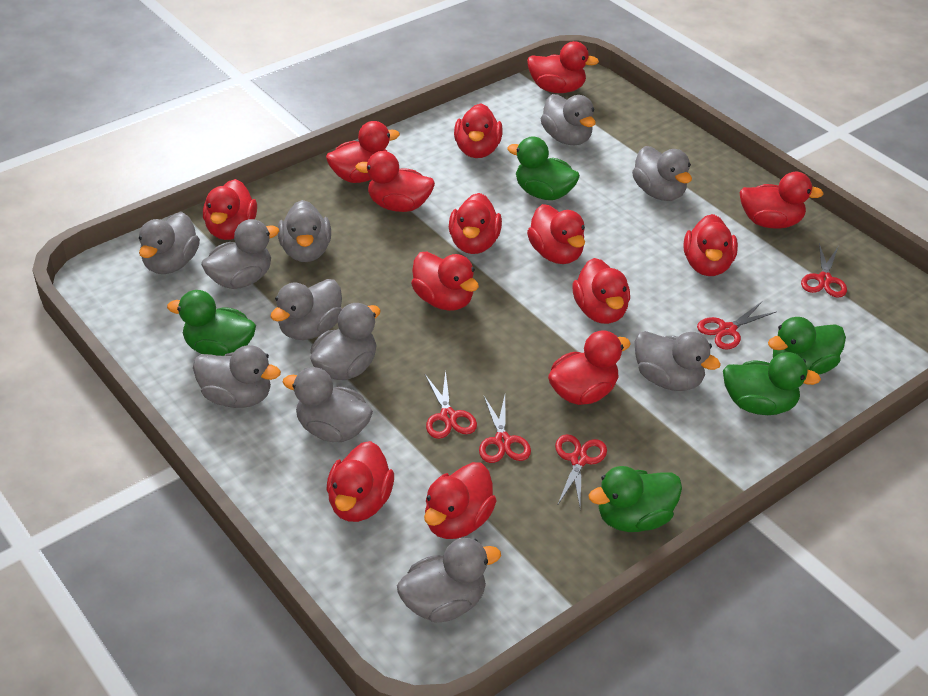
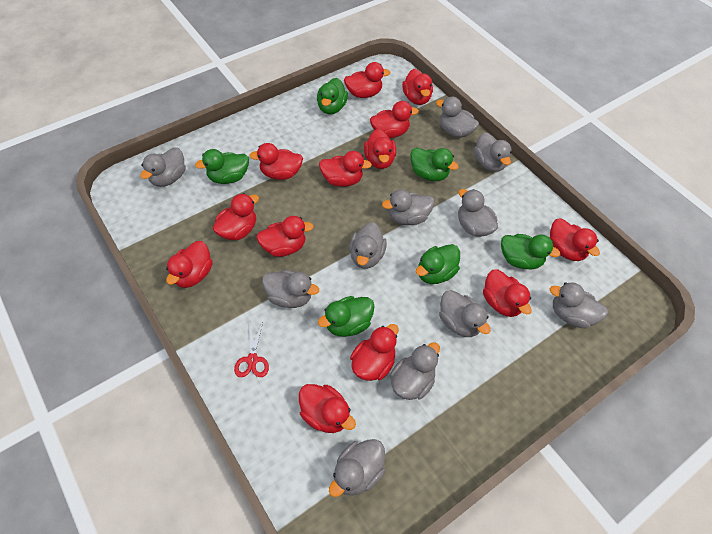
green duck: 5 -> 6
red duck: 14 -> 13
red scissors: 5 -> 1

